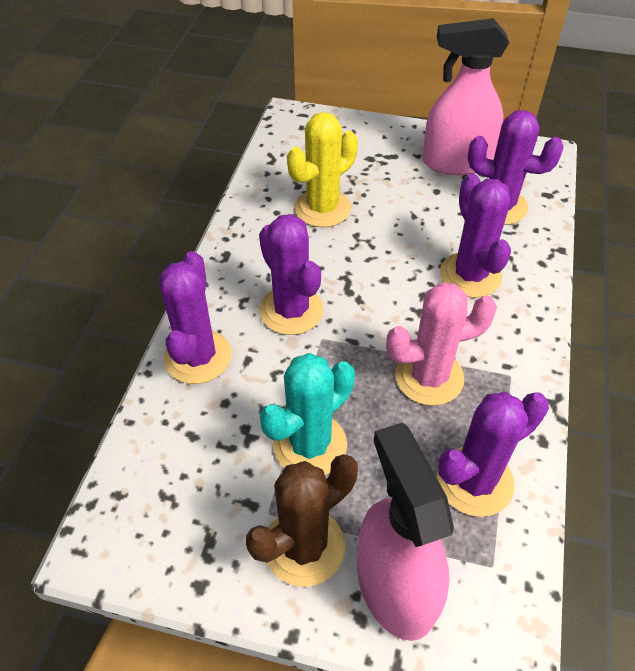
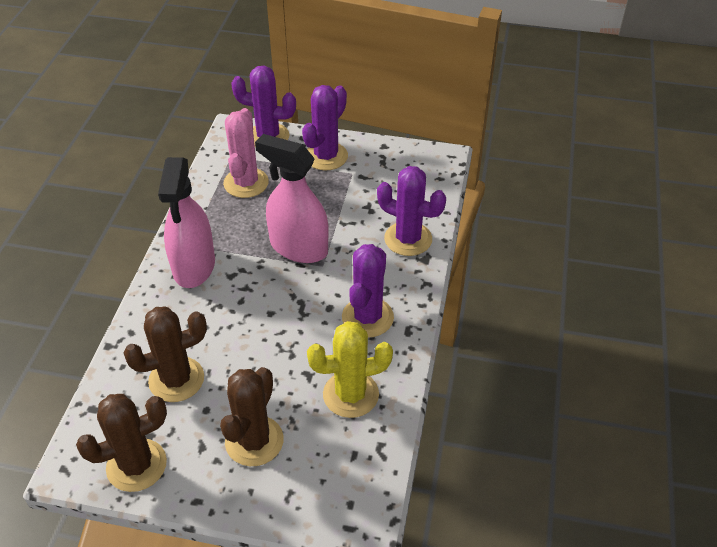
brown cactus: 1 -> 3
purple cactus: 5 -> 4
turquoise cactus: 1 -> 0

